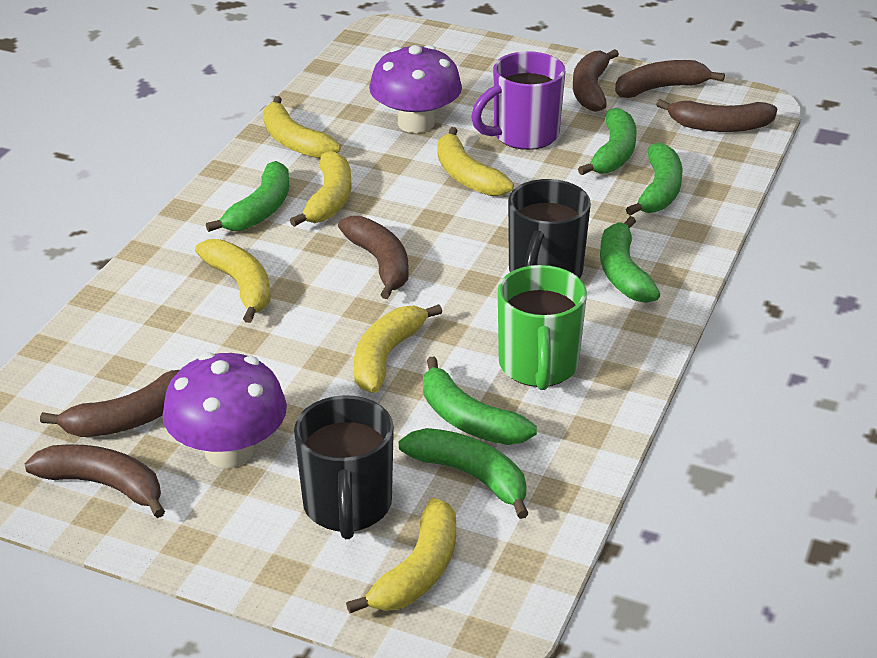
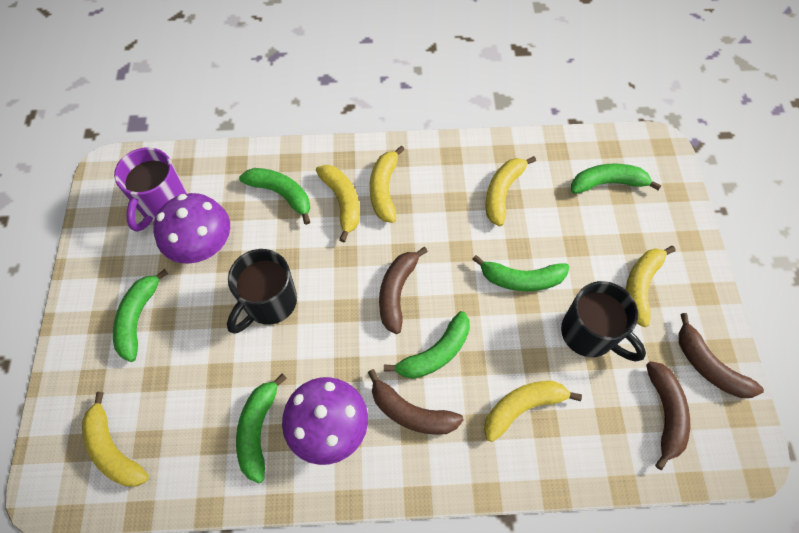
brown banana: 6 -> 4
green mug: 1 -> 0

